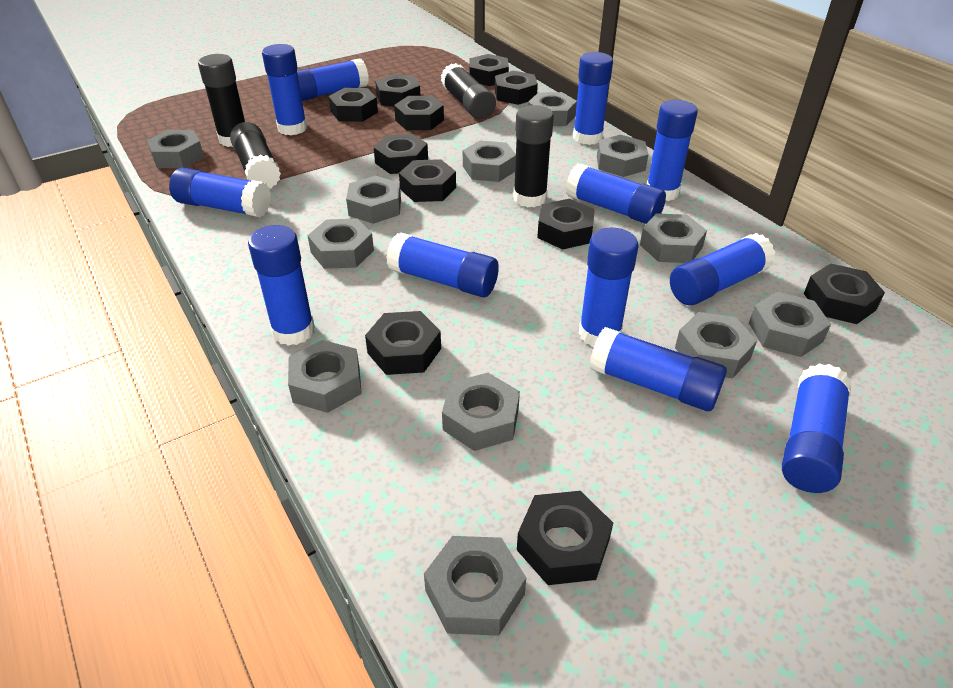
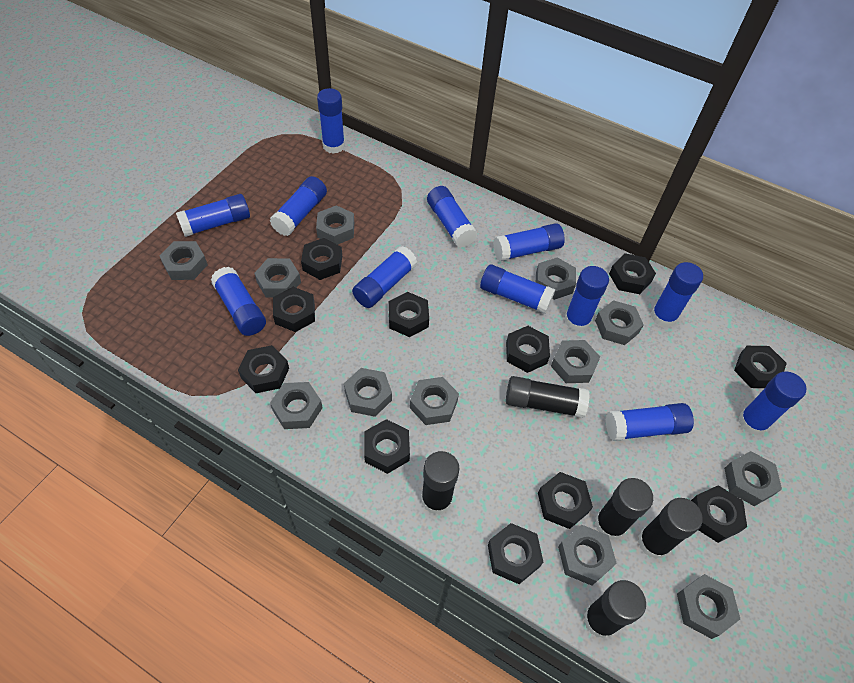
black glue stick: 4 -> 5

